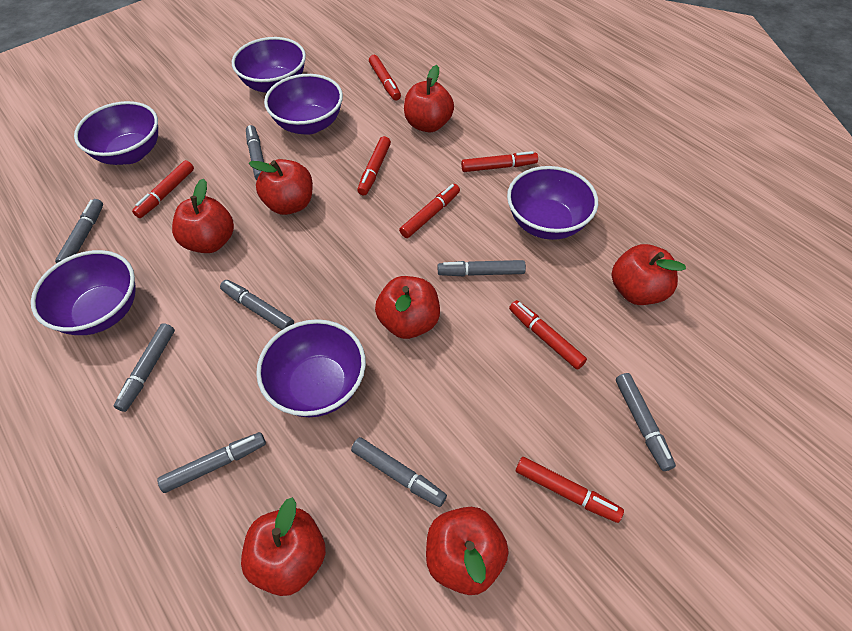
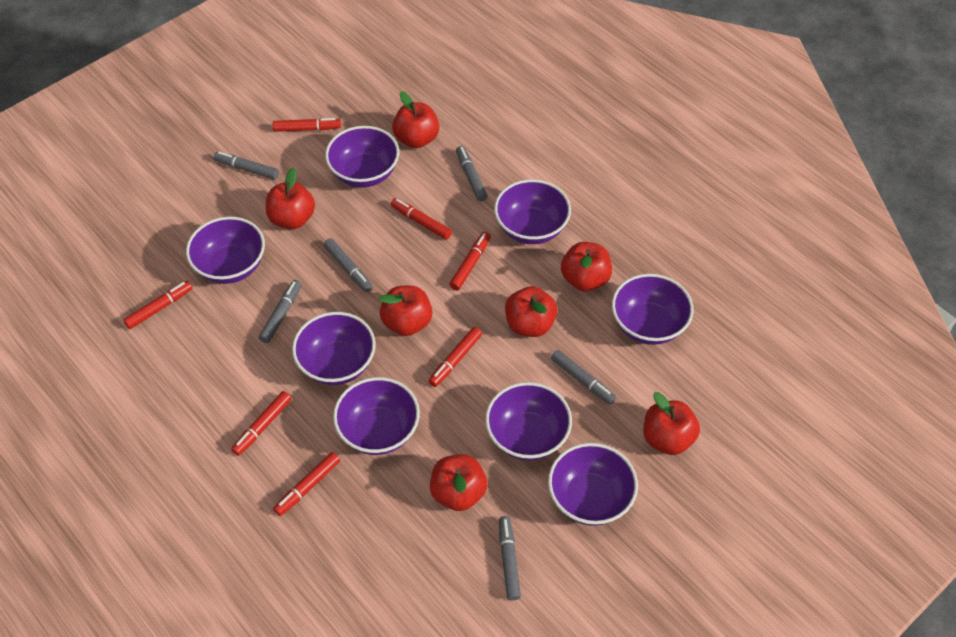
grey marker: 8 -> 6
purple bowl: 6 -> 8

